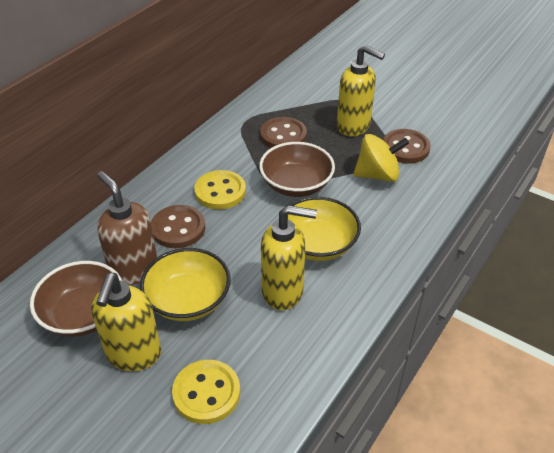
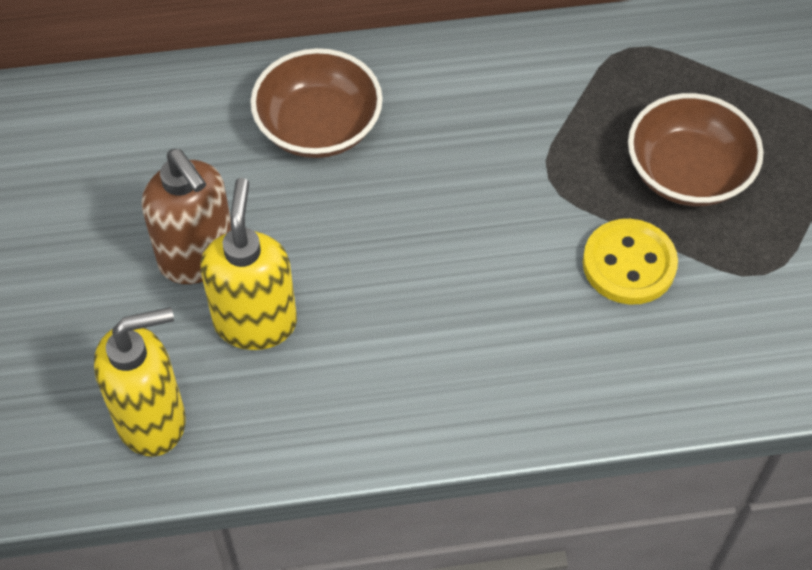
brown button: 3 -> 0
yellow bowl: 2 -> 0
yellow button: 2 -> 1
yellow soap dispenser: 3 -> 2
yellow spinning top: 1 -> 0

